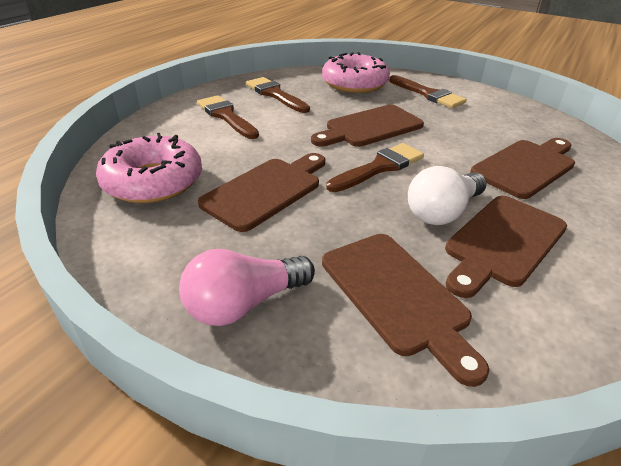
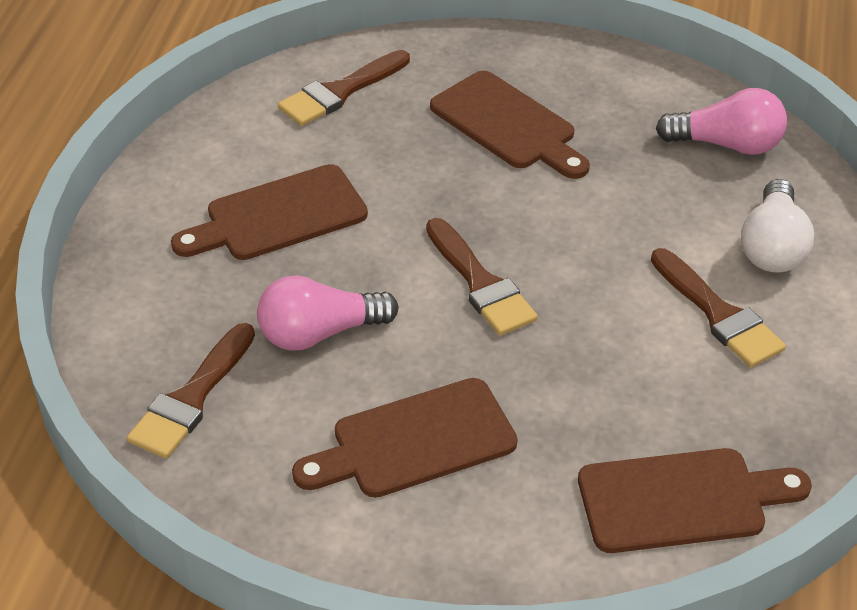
brown cutting board: 5 -> 4
pink donut: 2 -> 0
pink light bulb: 1 -> 2

